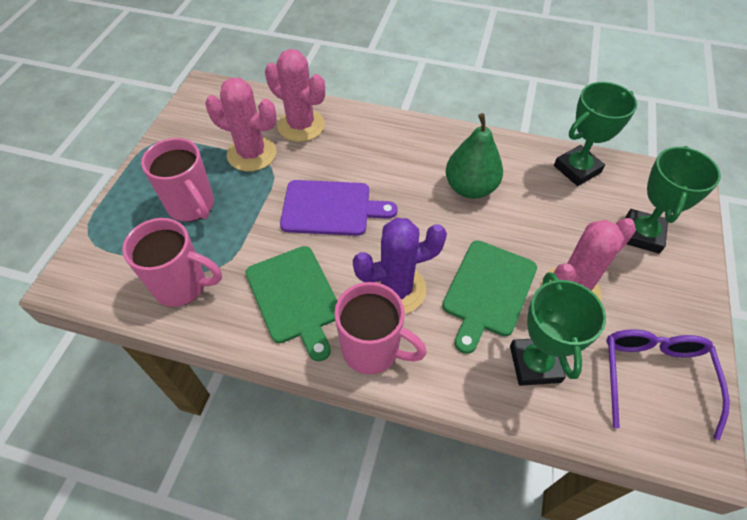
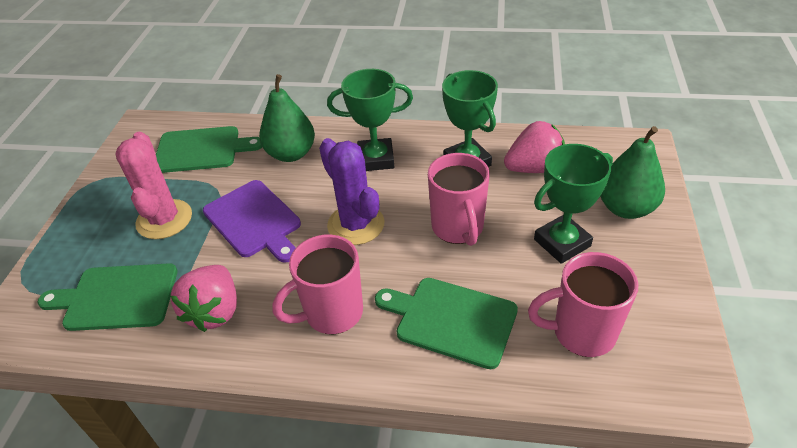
green cutting board: 2 -> 3
green pear: 1 -> 2
pink cactus: 3 -> 1
pink strawberry: 0 -> 2
purple glasses: 1 -> 0

